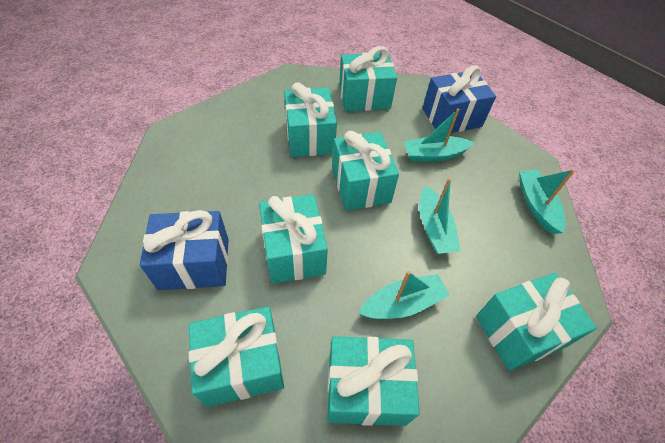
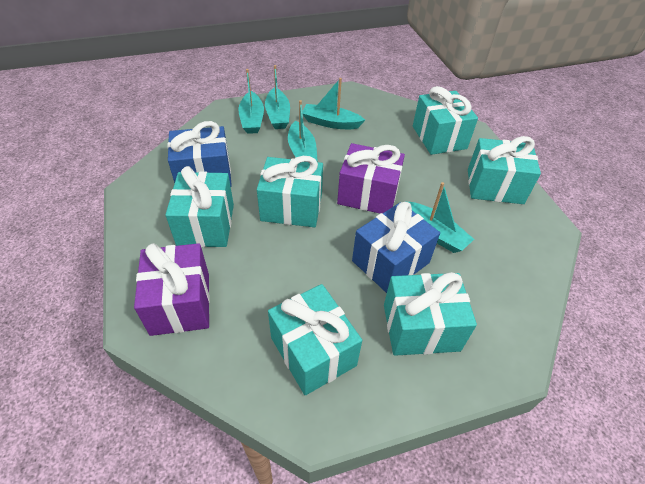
purple gift: 0 -> 2
turquoise boat: 4 -> 5
turquoise gift: 7 -> 6

